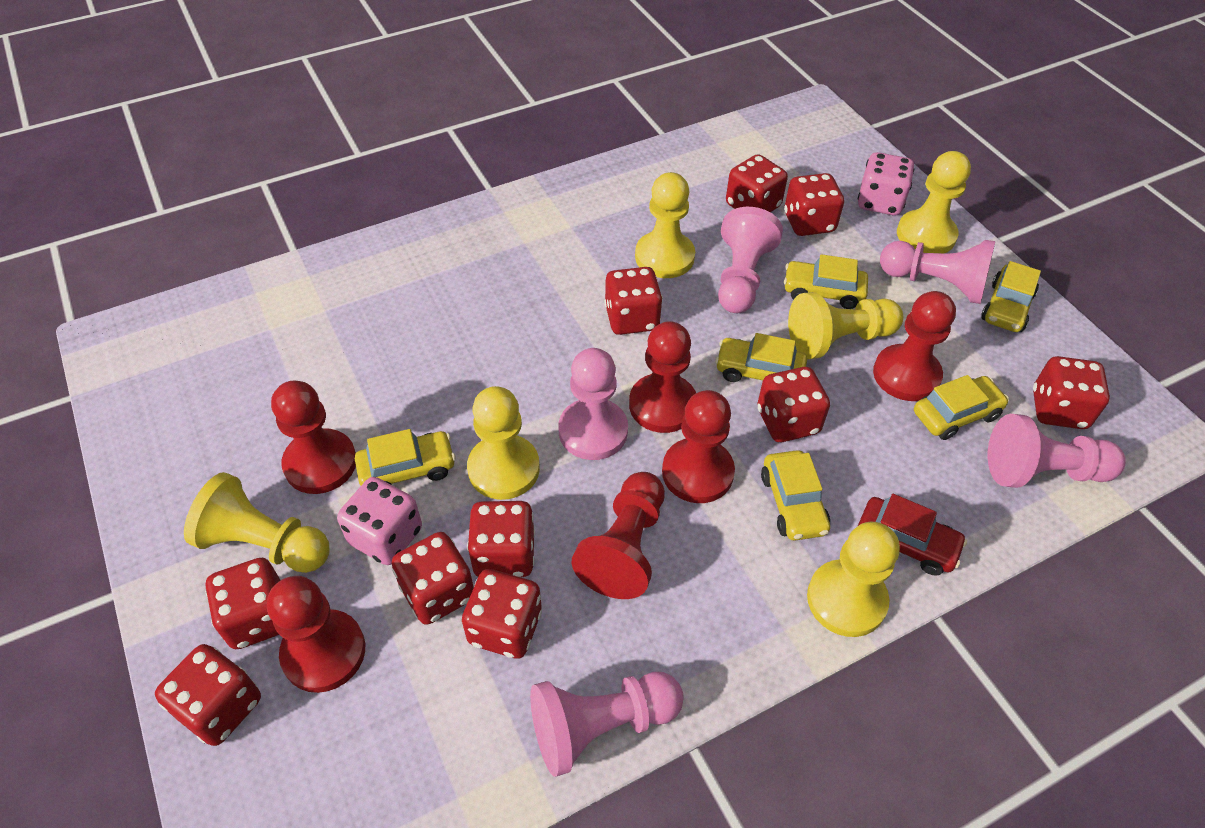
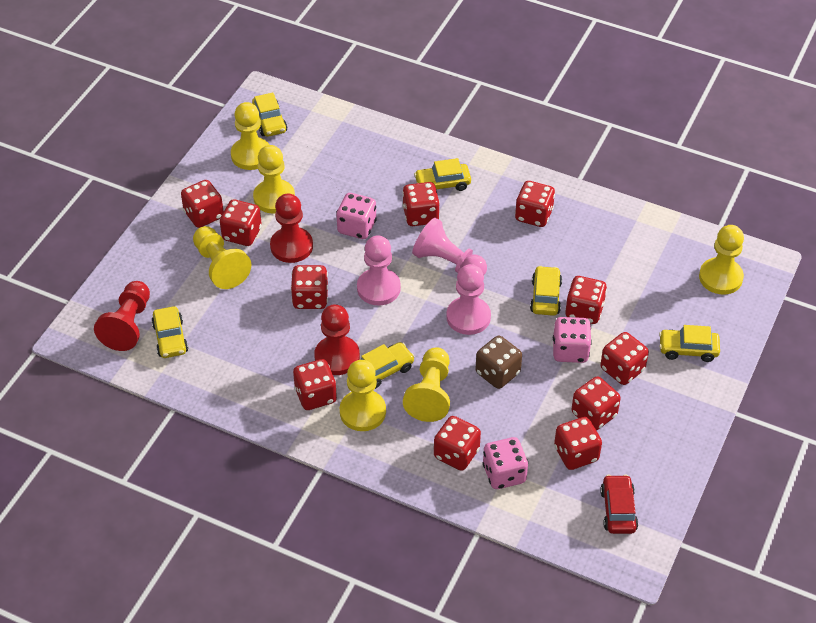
brown dice: 0 -> 1
pink dice: 2 -> 3
pink pawn: 5 -> 3
red dice: 10 -> 11
red pawn: 6 -> 3

